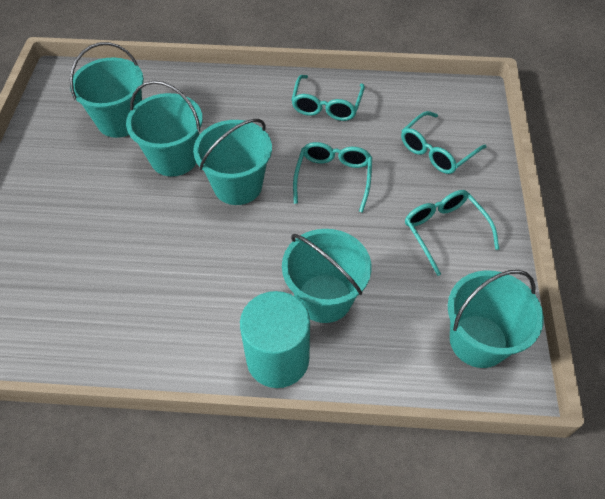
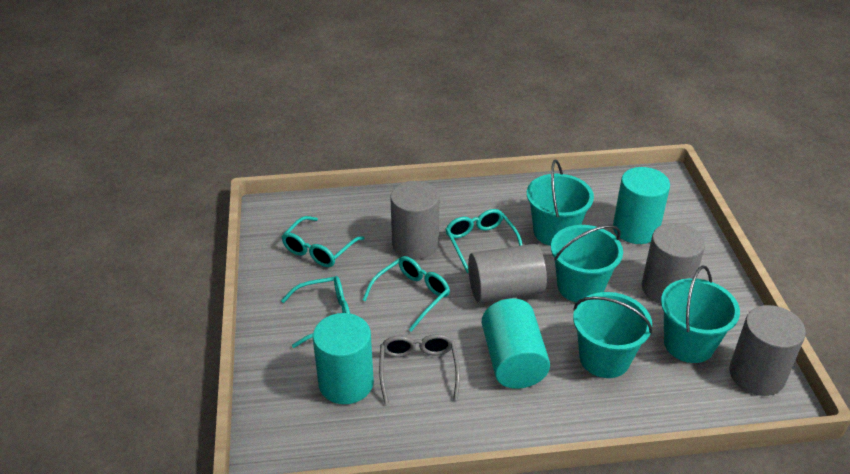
grey cylinder: 0 -> 4
grey glasses: 0 -> 1
turquoise bucket: 5 -> 4
turquoise cylinder: 1 -> 3

